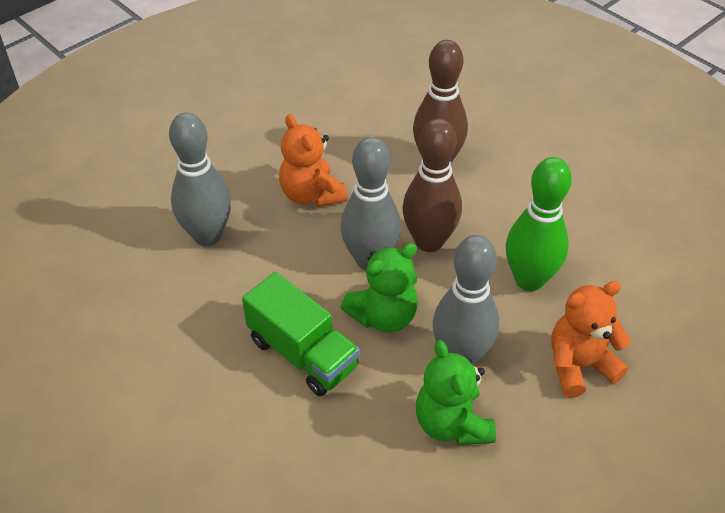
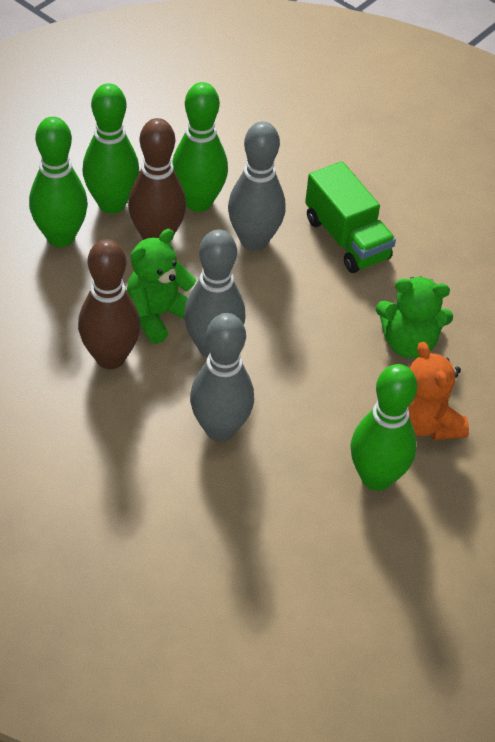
green bowling pin: 1 -> 4
orange teddy bear: 2 -> 1

